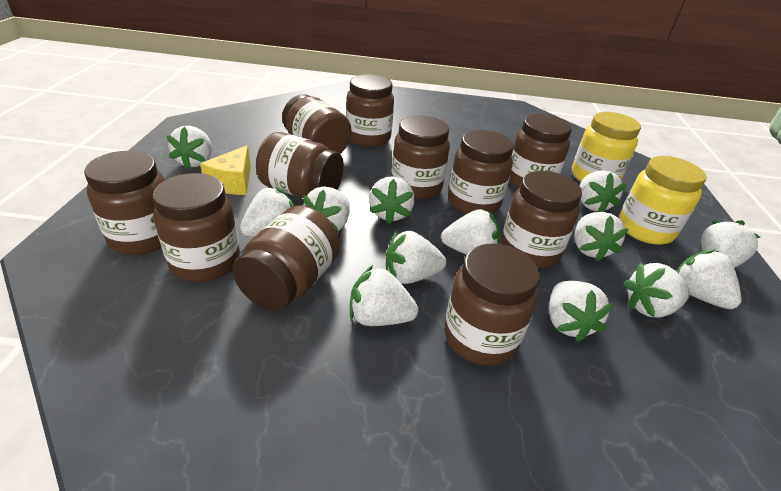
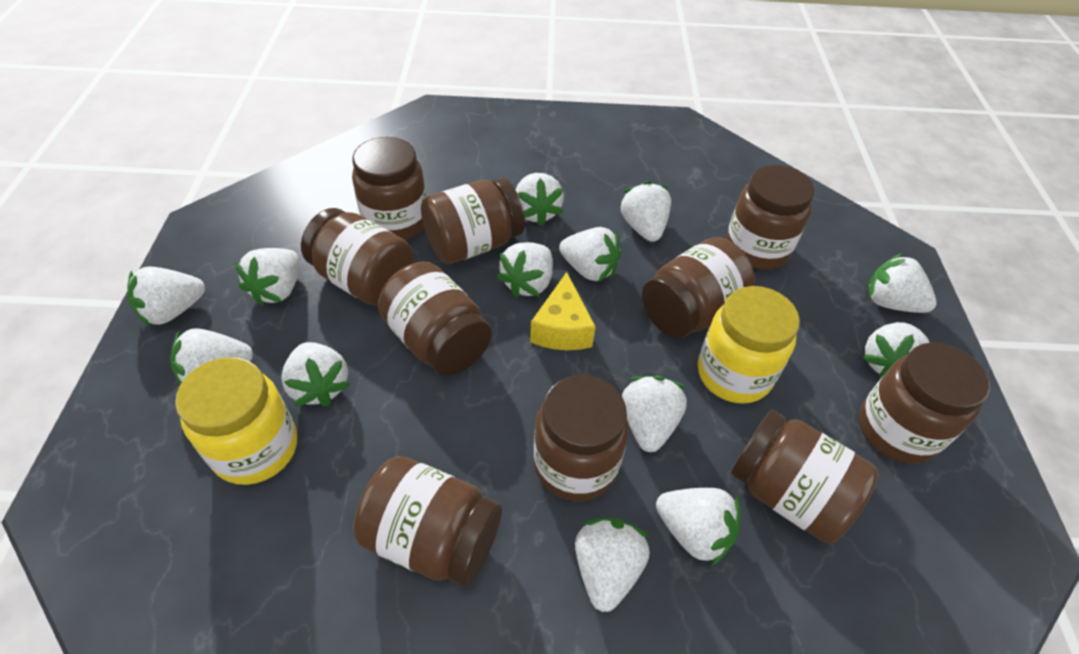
brown jar: 11 -> 10

